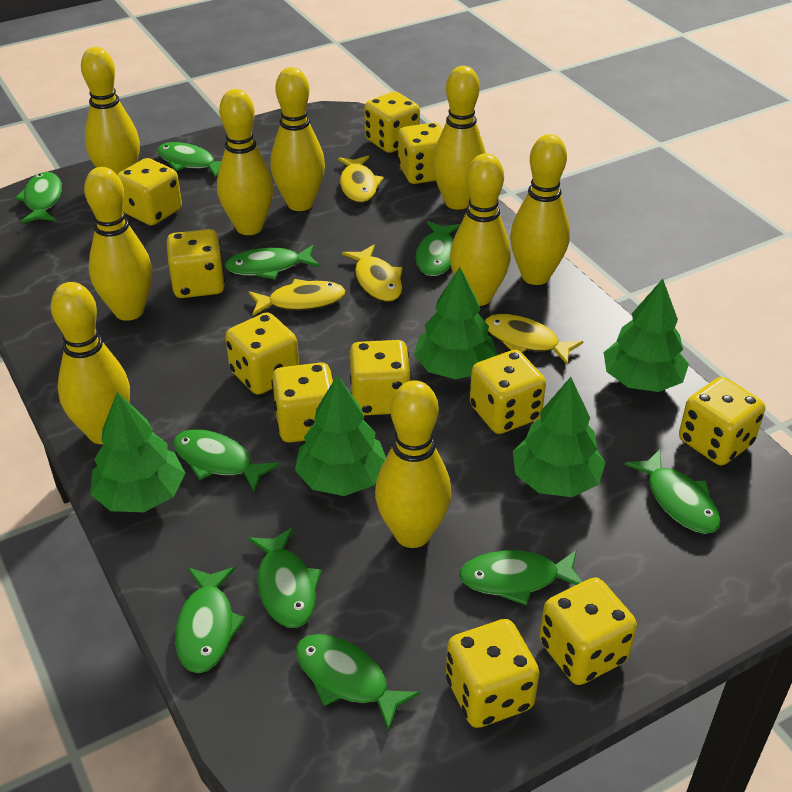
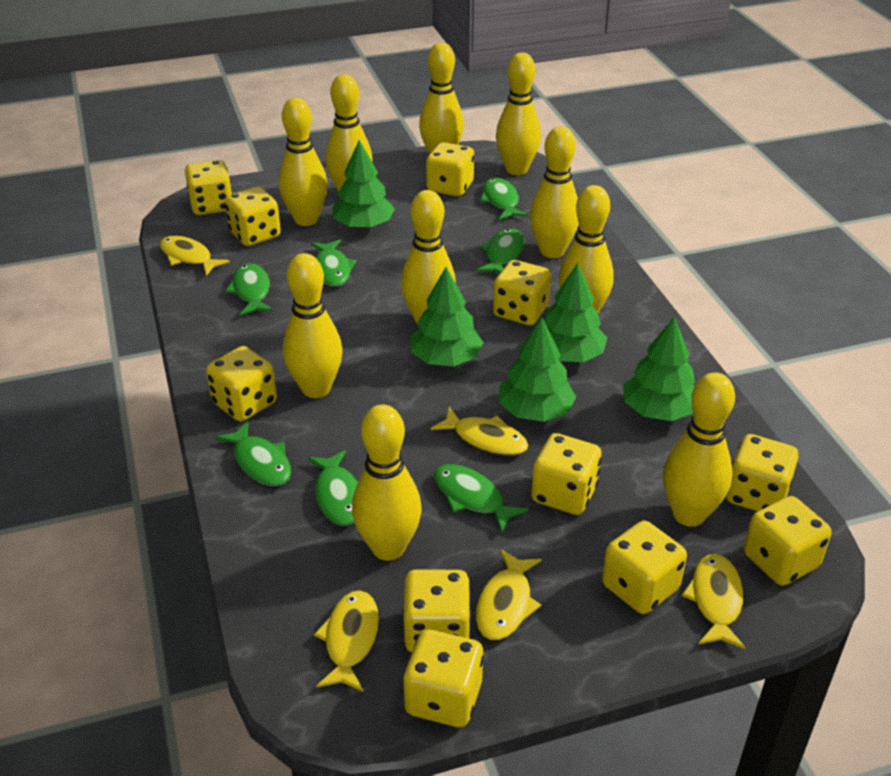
green fish: 10 -> 7
yellow bowling pin: 9 -> 10
yellow fish: 4 -> 5

